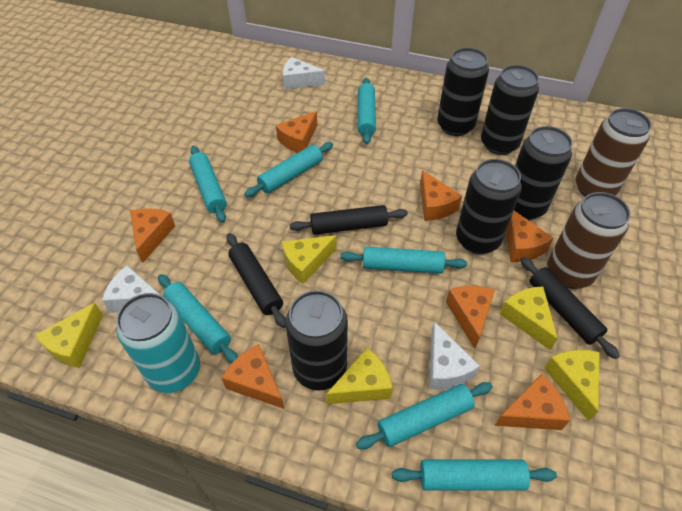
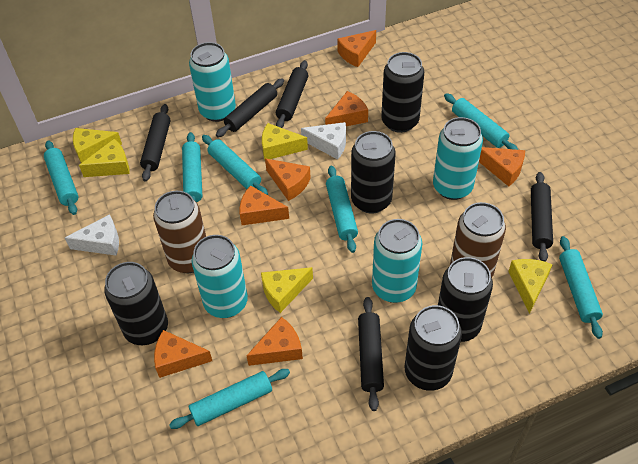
black rolling pin: 3 -> 5
turquoise can: 1 -> 4
white cheese: 3 -> 2

